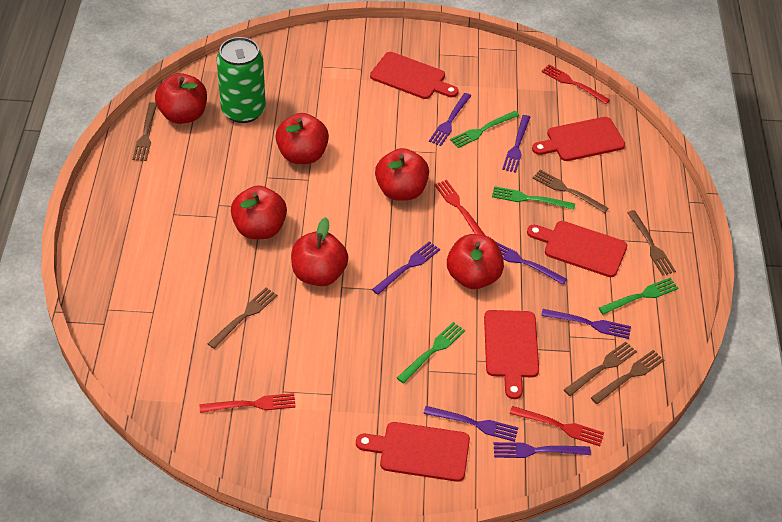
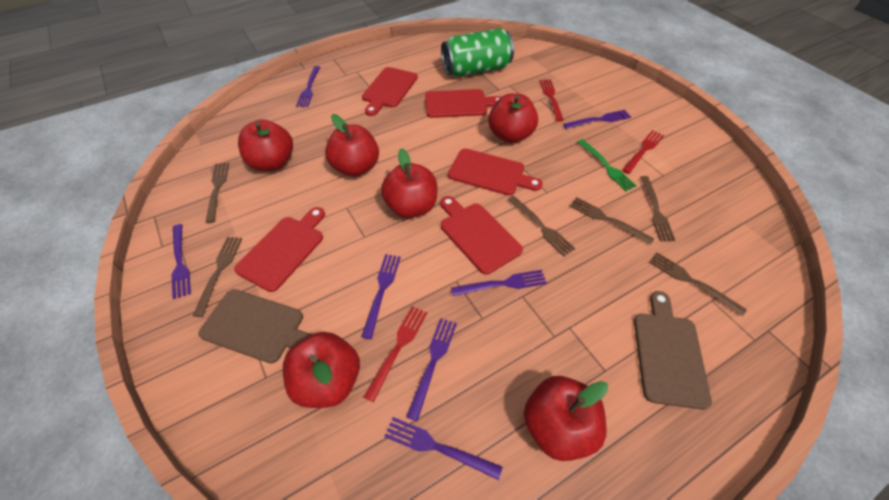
brown cutting board: 0 -> 2
green fork: 4 -> 1
red fork: 4 -> 3

